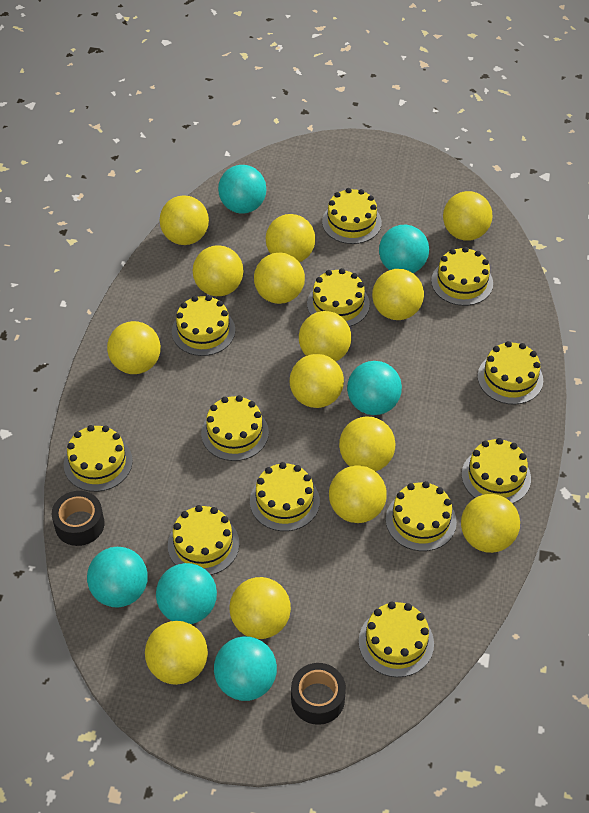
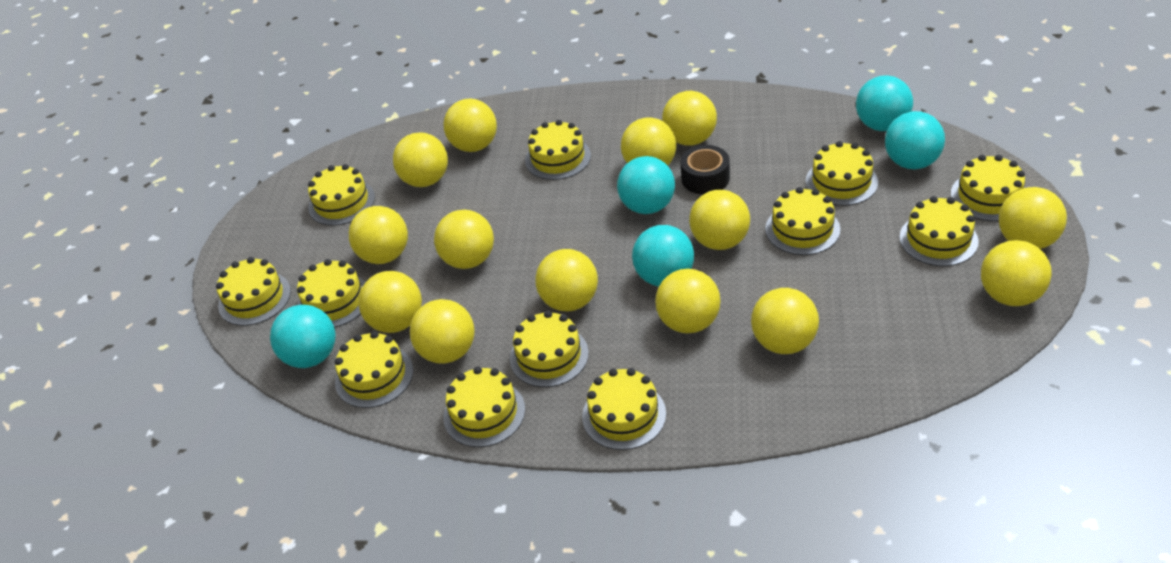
black tape: 2 -> 1
turquoise ball: 6 -> 5

